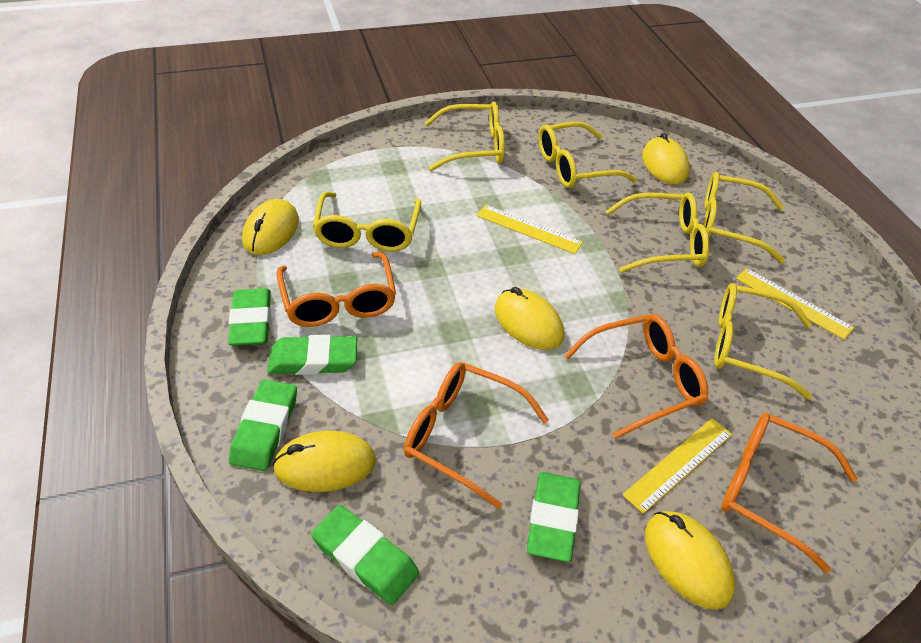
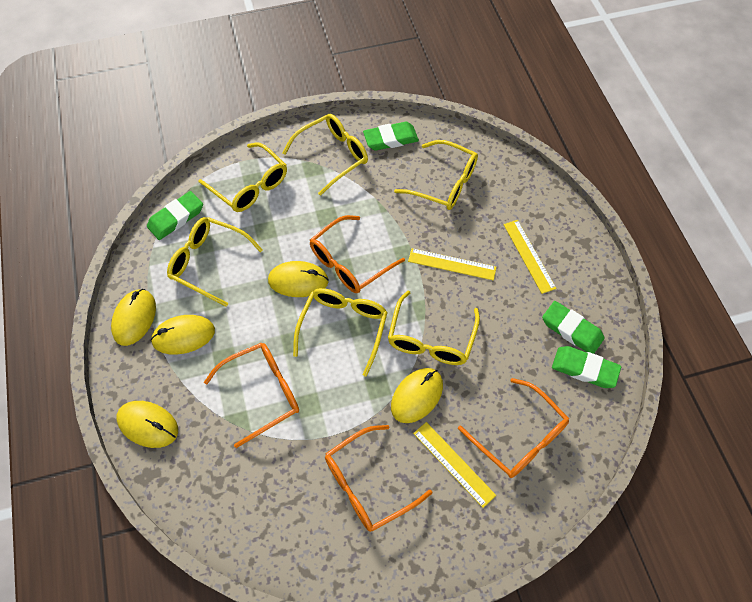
green eraser: 5 -> 4

